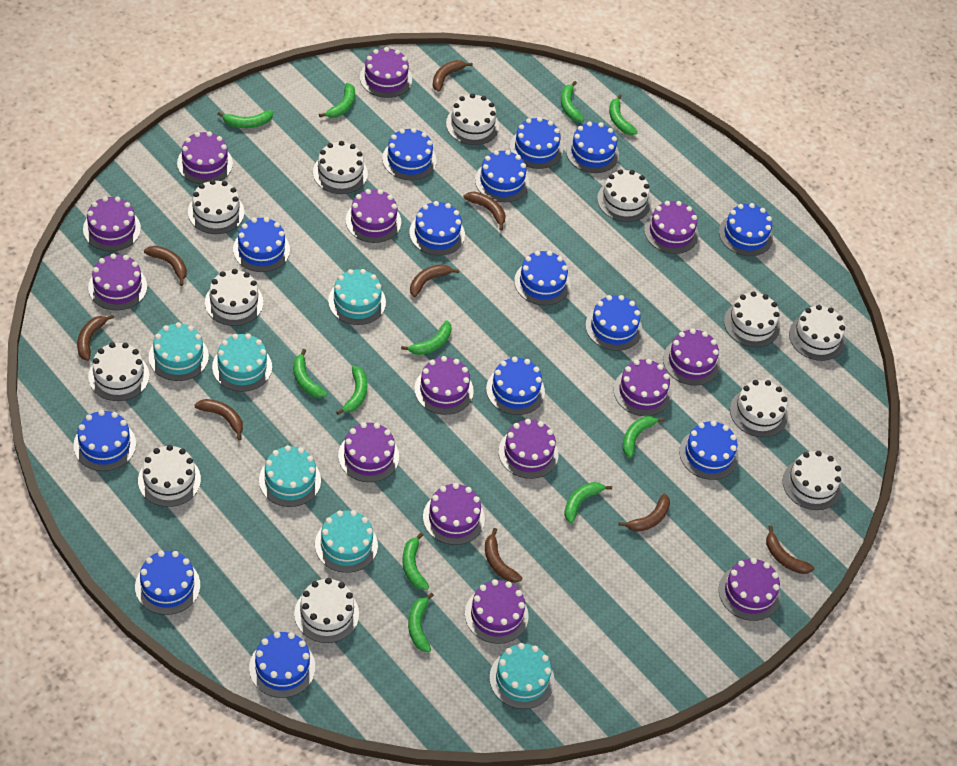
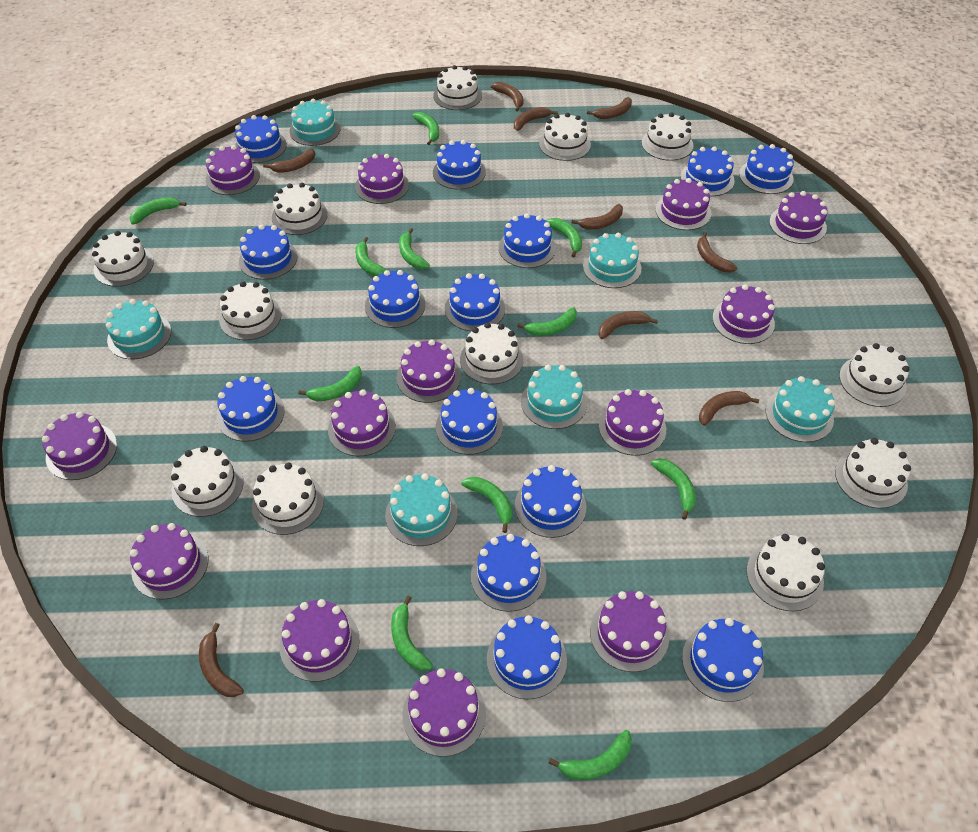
purple cake: 14 -> 13

